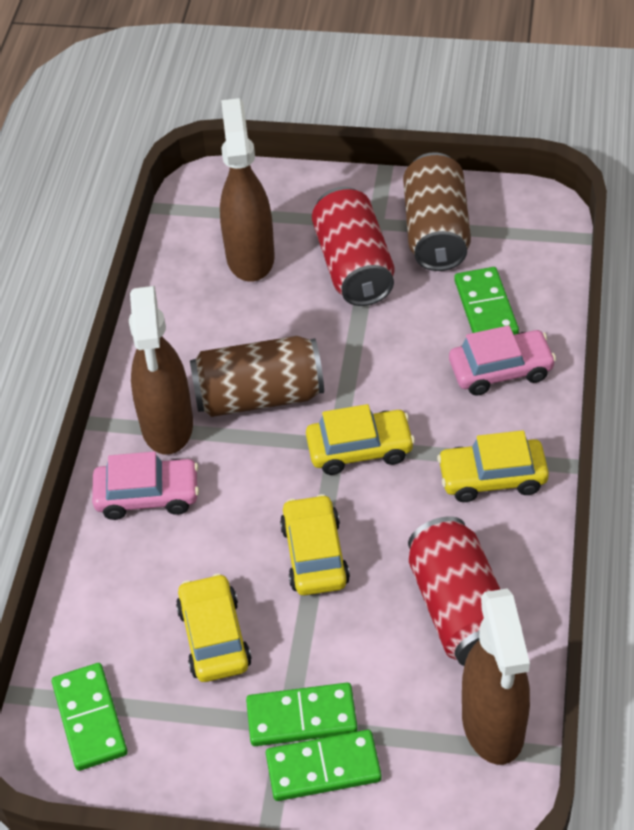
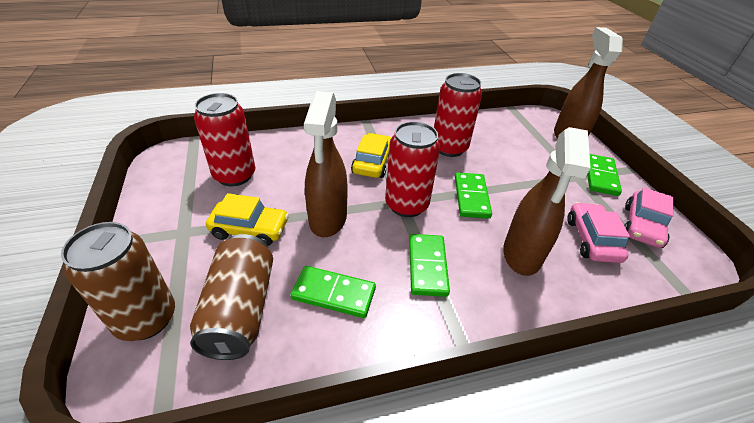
red can: 2 -> 3
yellow car: 4 -> 2

